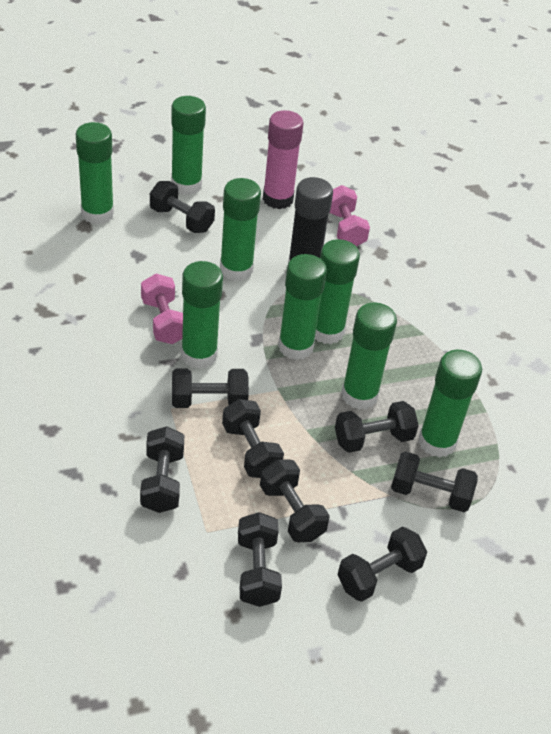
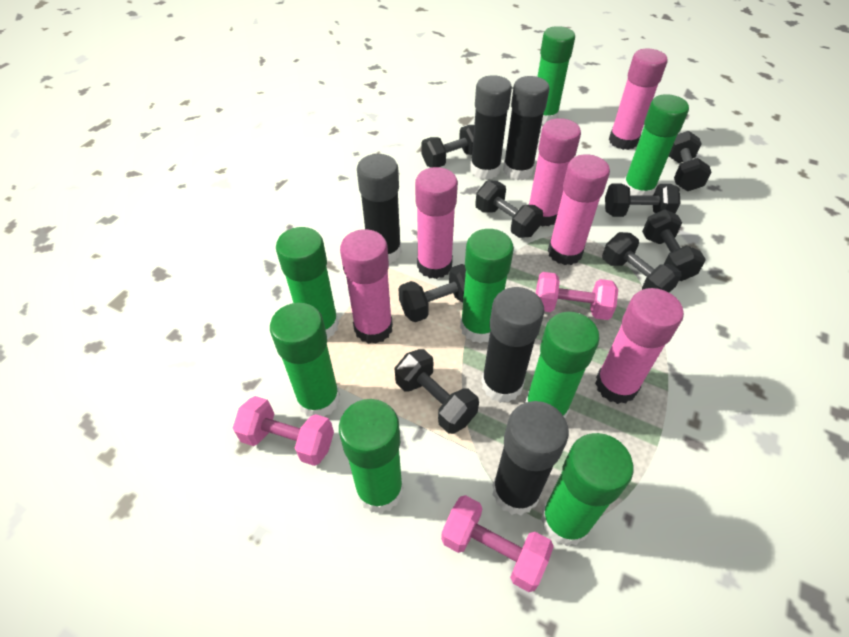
black dumbbell: 9 -> 8
black glue stick: 1 -> 5
pink dumbbell: 2 -> 3
pink glue stick: 1 -> 6

